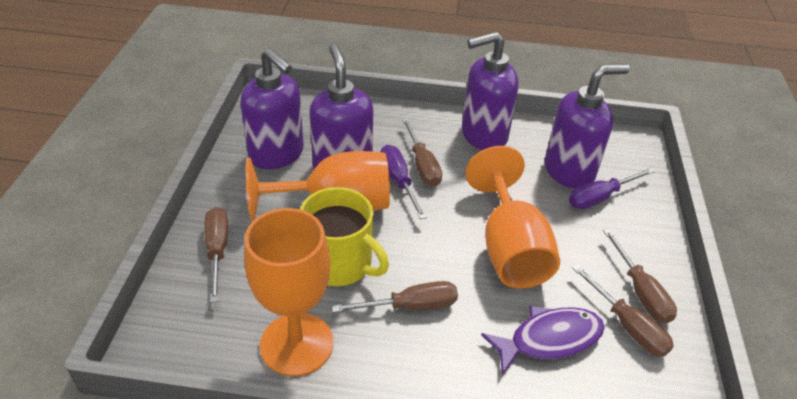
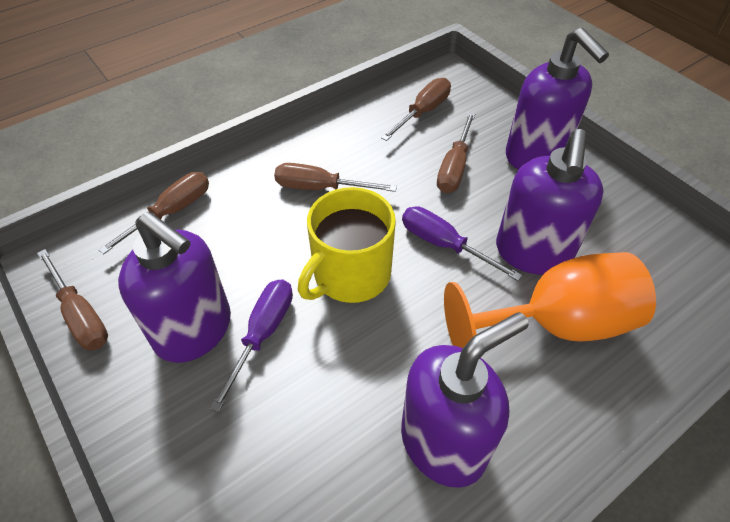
orange goblet: 3 -> 1
purple fish: 1 -> 0

